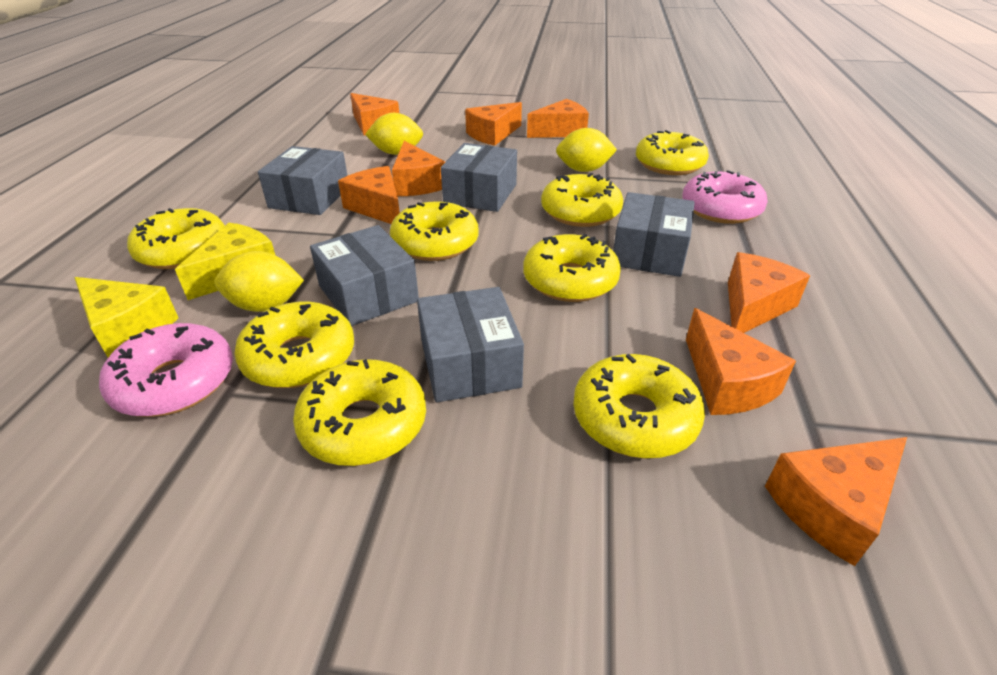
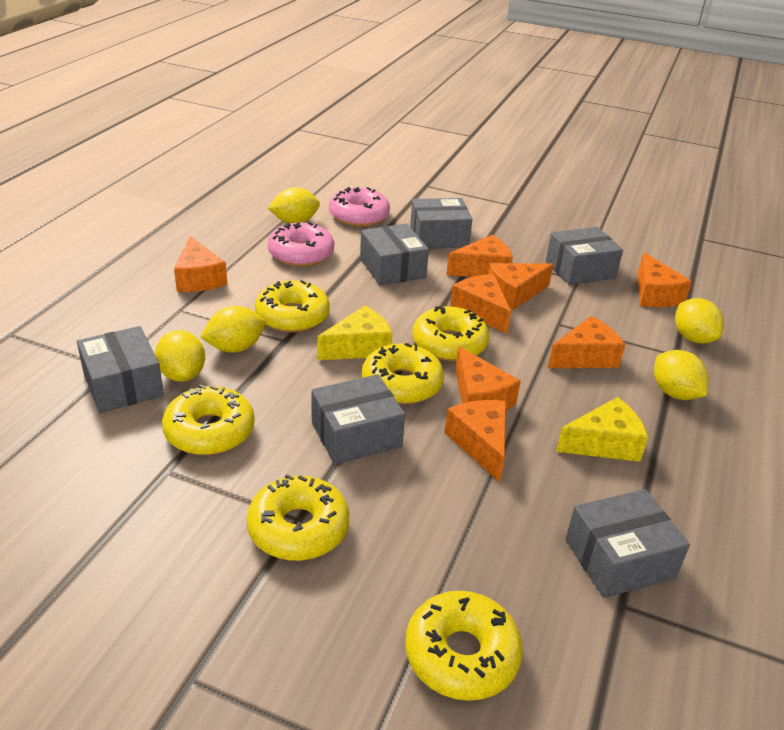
grey box: 5 -> 6
yellow donut: 8 -> 6
yellow lemon: 3 -> 5

